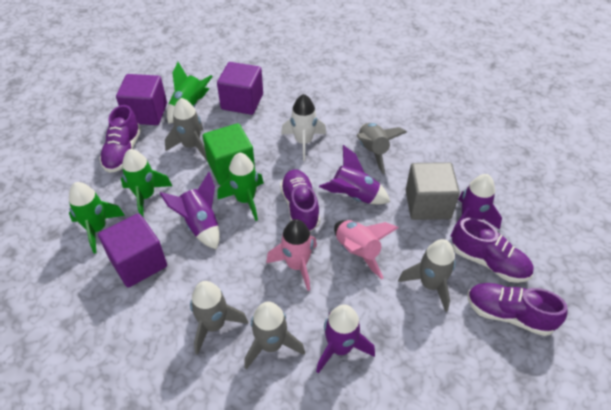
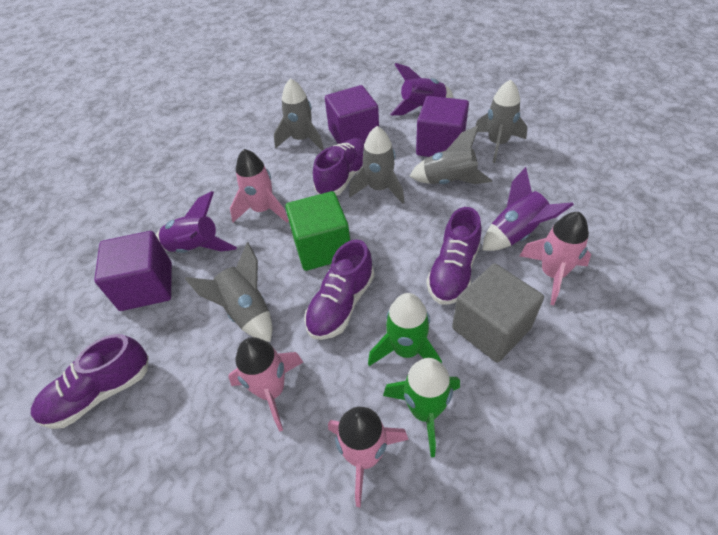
green rocket: 4 -> 2
pink rocket: 2 -> 4
purple rocket: 4 -> 3
white rocket: 1 -> 0

